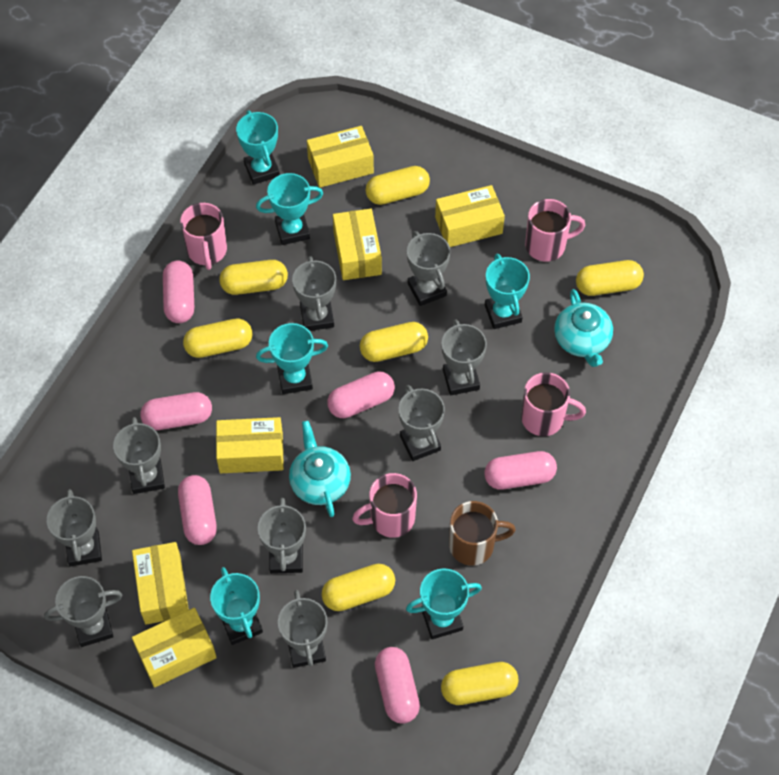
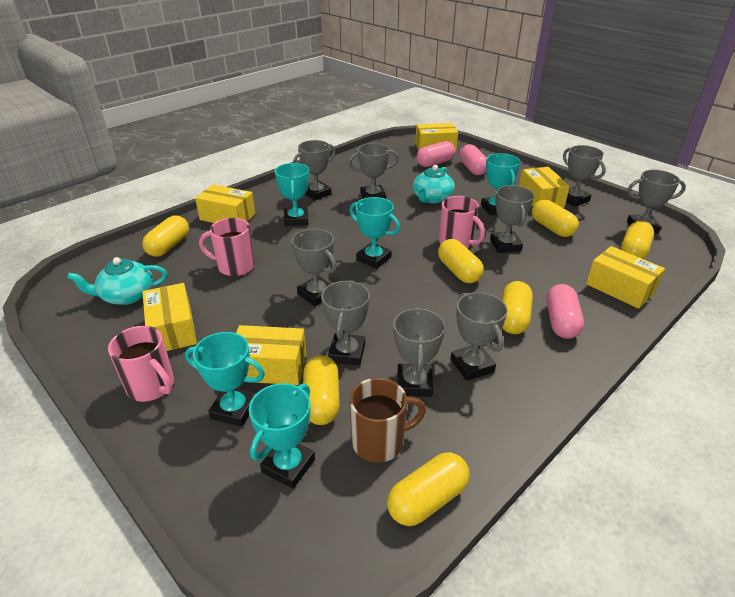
pink capsule: 6 -> 3
pink mug: 4 -> 3
turquoise trophy: 6 -> 5

